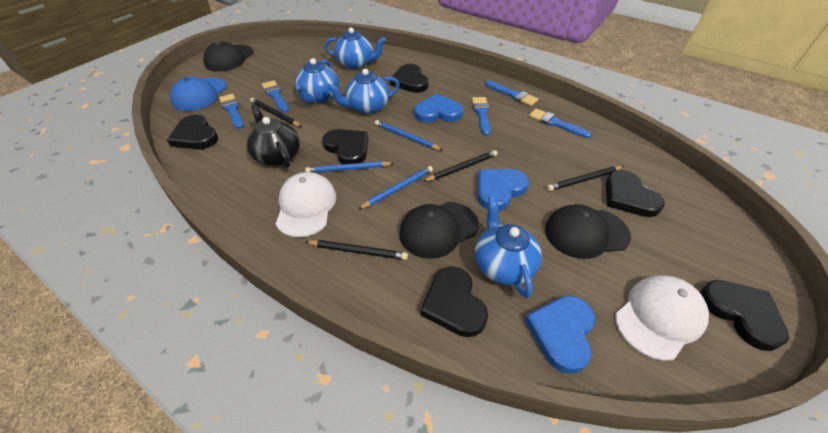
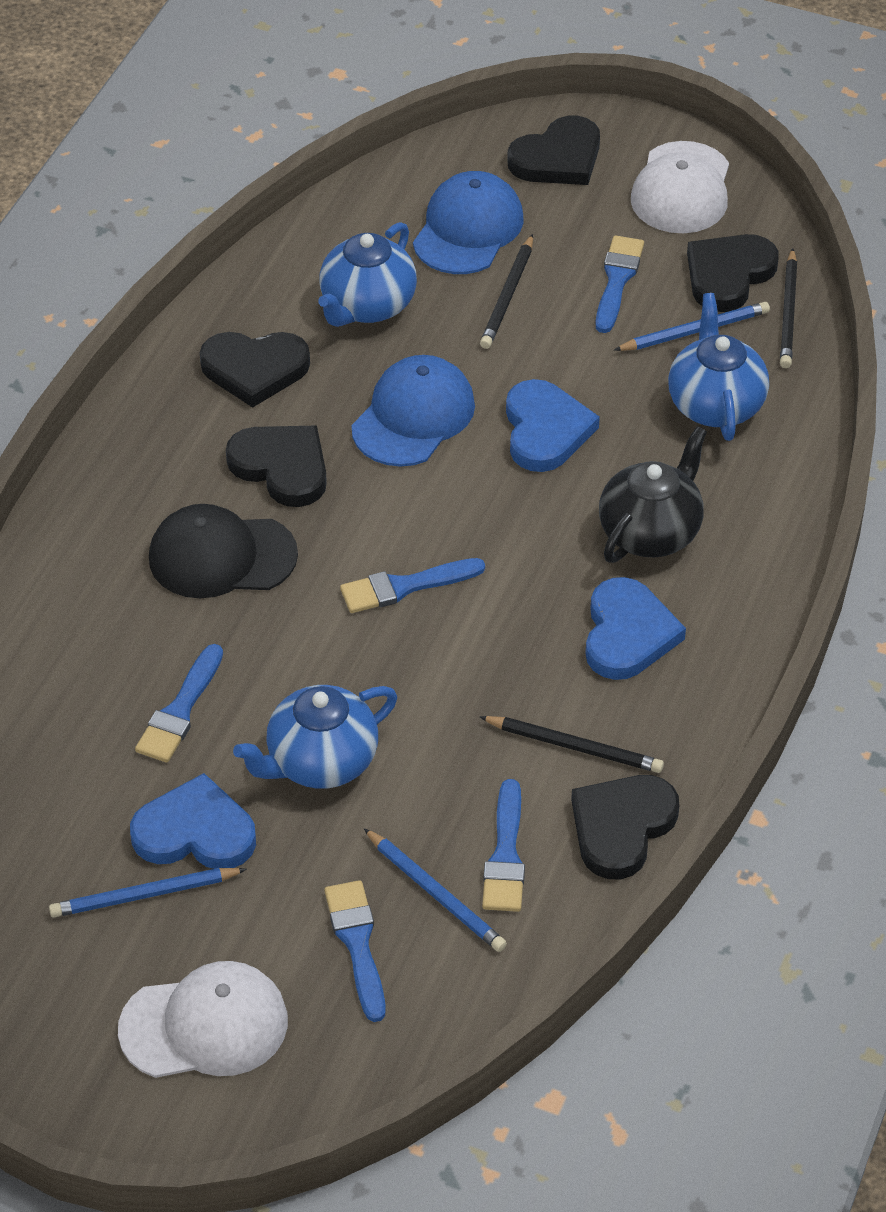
black cap: 3 -> 1
black heart: 6 -> 5
black pencil: 4 -> 3
blue cap: 1 -> 2
blue teapot: 4 -> 3

